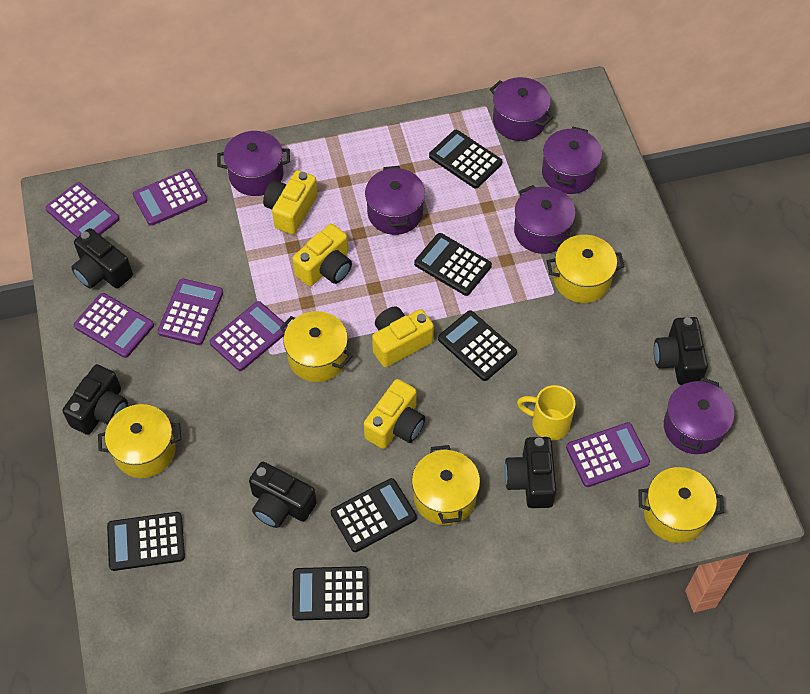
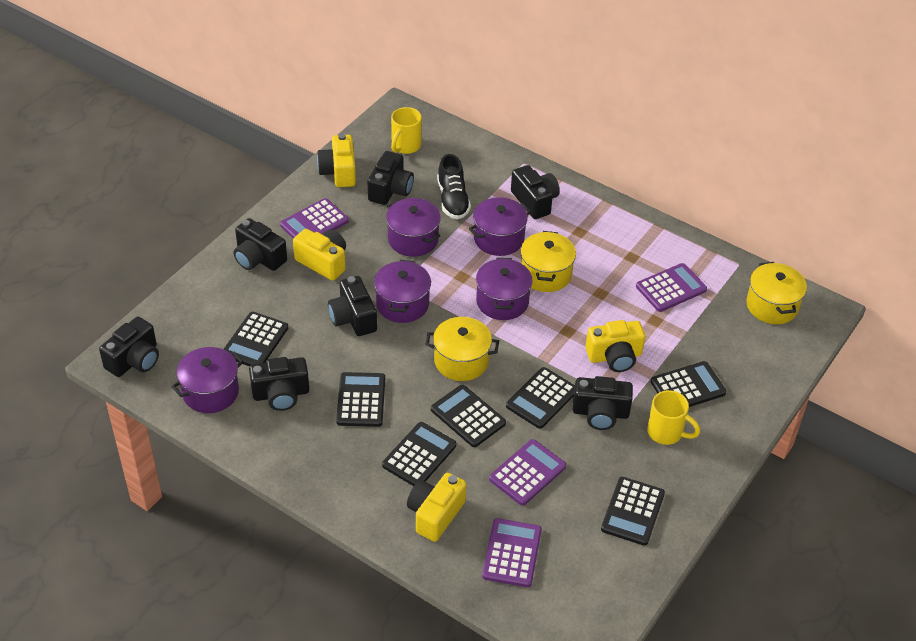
black calculator: 6 -> 7
black camera: 5 -> 7
black shoe: 0 -> 1
purple calculator: 6 -> 4
purple pot: 6 -> 5
yellow mug: 1 -> 2
yellow pot: 5 -> 3

